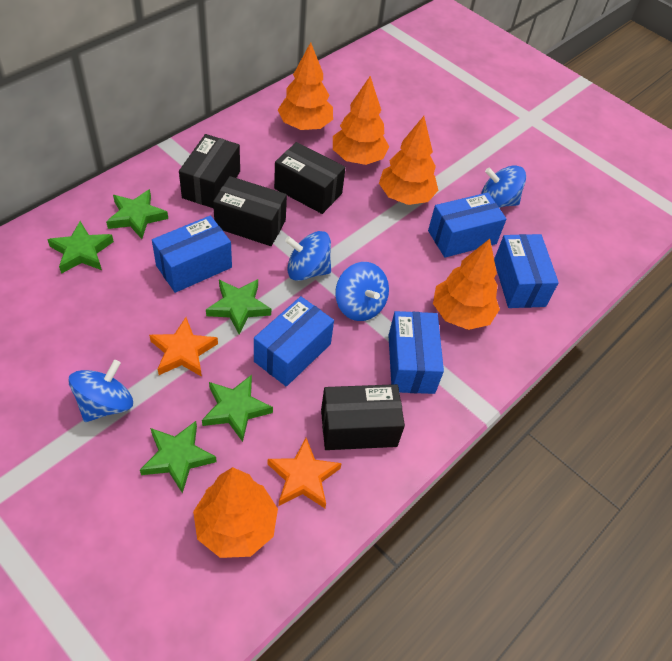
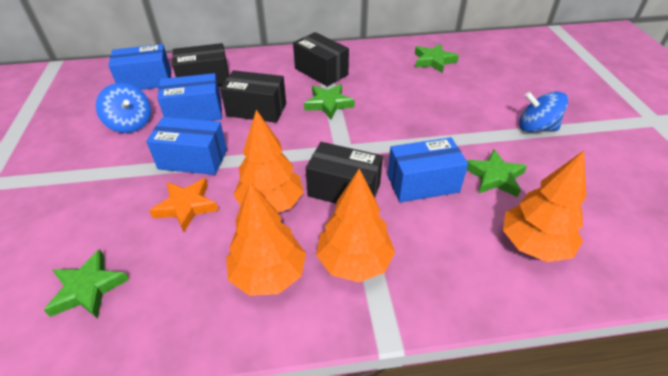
blue box: 5 -> 4
blue spinning top: 4 -> 2
green star: 5 -> 4
orange star: 2 -> 1
orange tree: 5 -> 4

